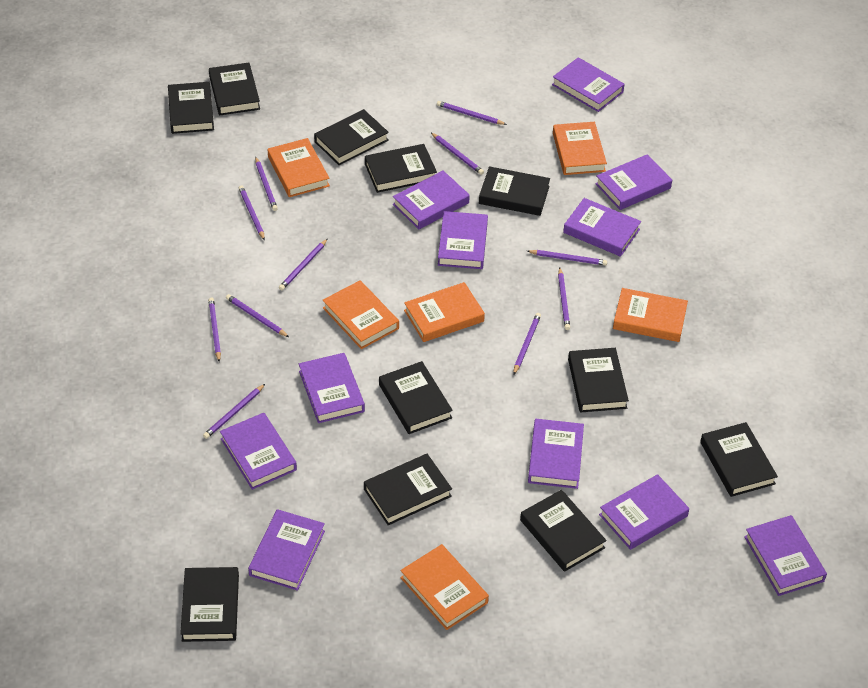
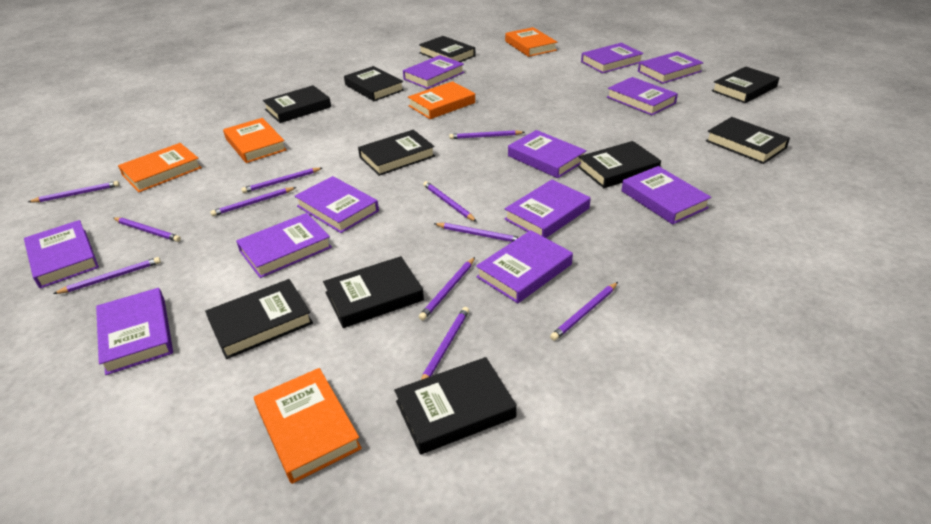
black book: 11 -> 10
orange book: 6 -> 5
purple book: 11 -> 12

